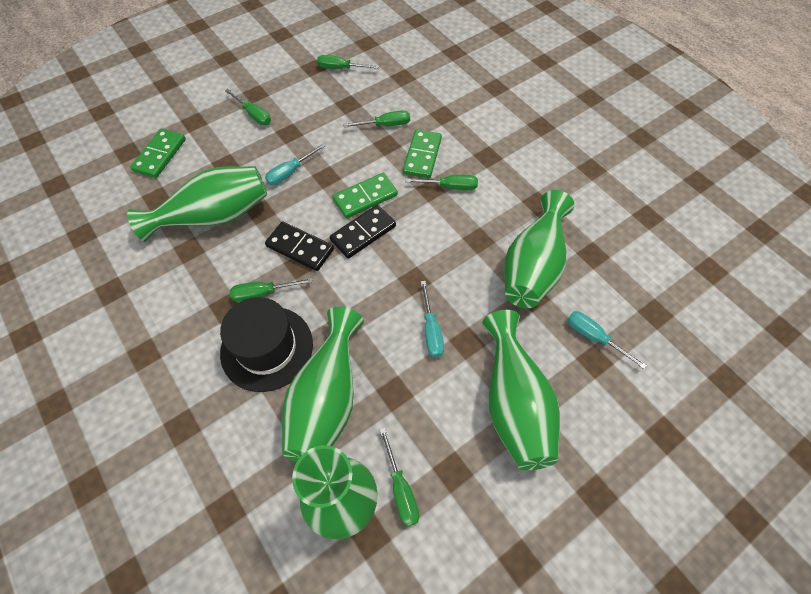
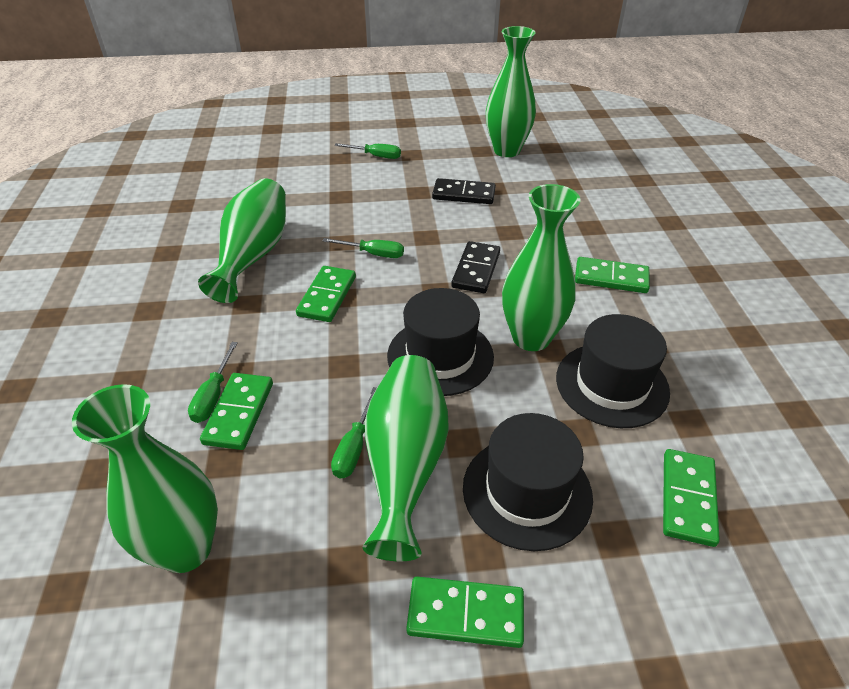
black hat: 1 -> 3
green domino: 3 -> 5
green screwdriver: 6 -> 4
turquoise screwdriver: 3 -> 0

